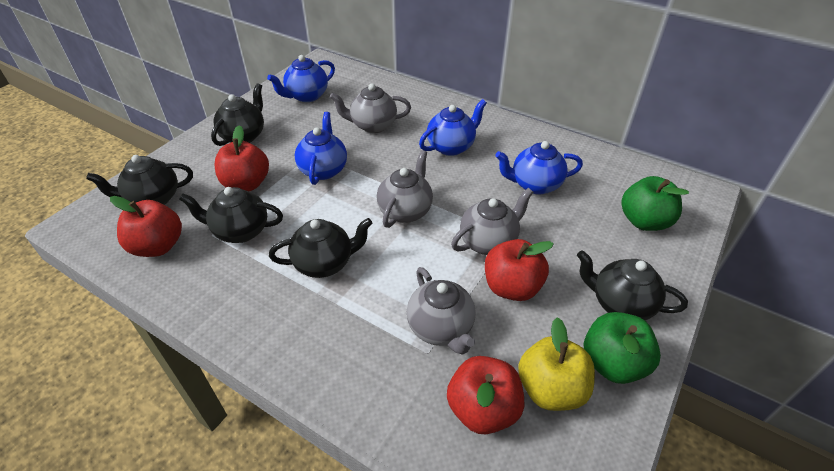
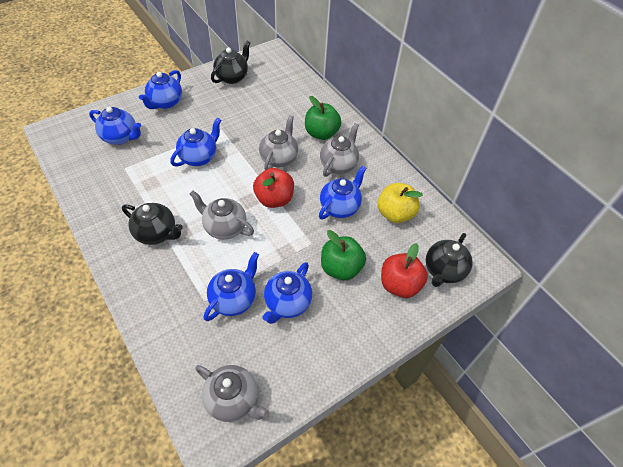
black teapot: 5 -> 3
blue teapot: 4 -> 6
red apple: 4 -> 2

